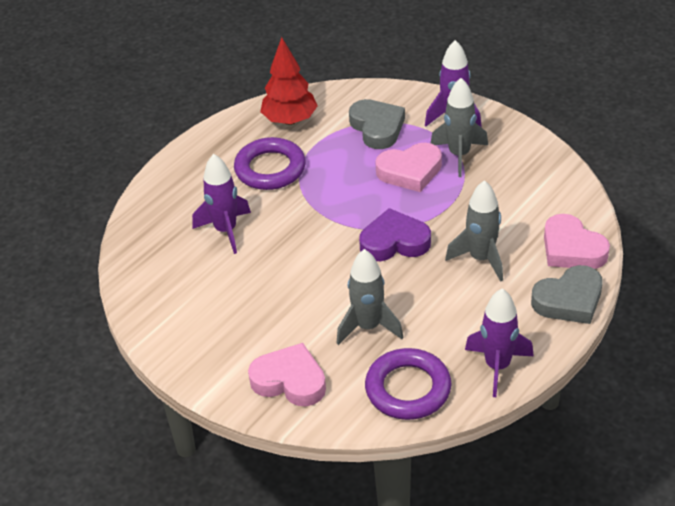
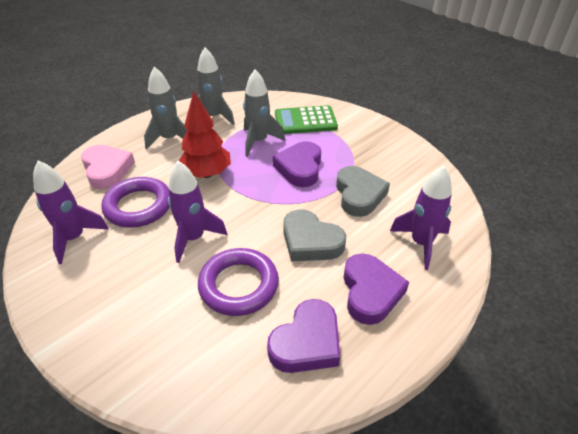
green calculator: 0 -> 1
pink heart: 3 -> 1
purple heart: 1 -> 3

